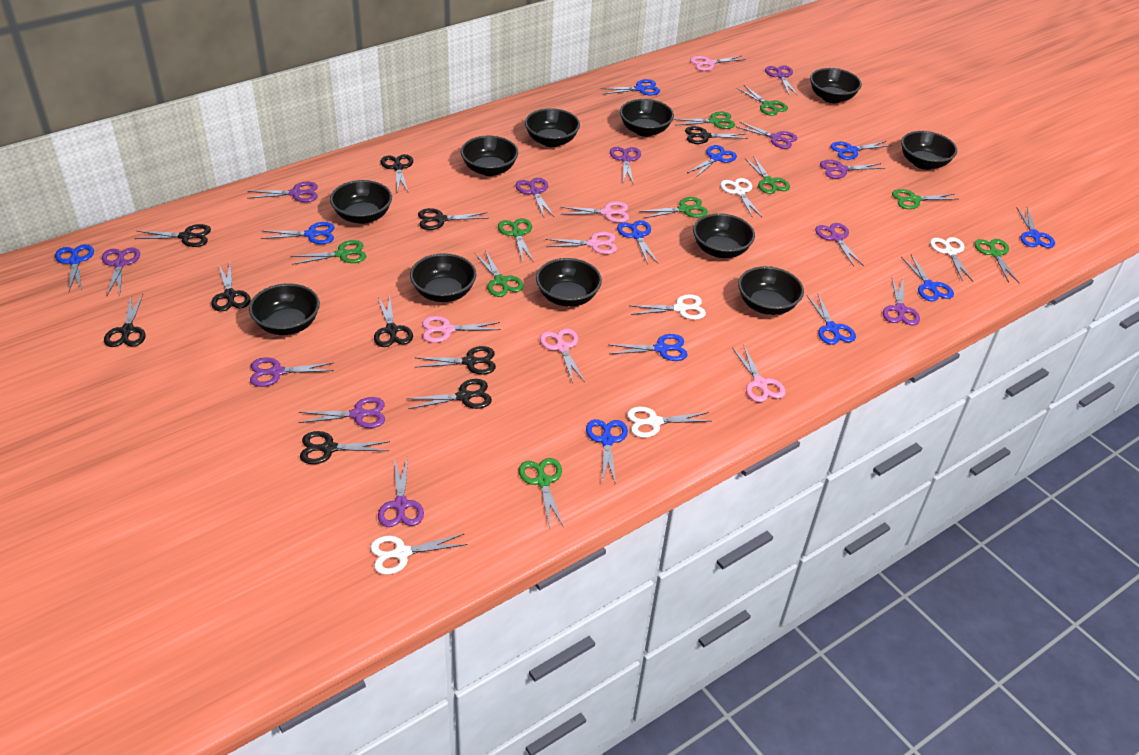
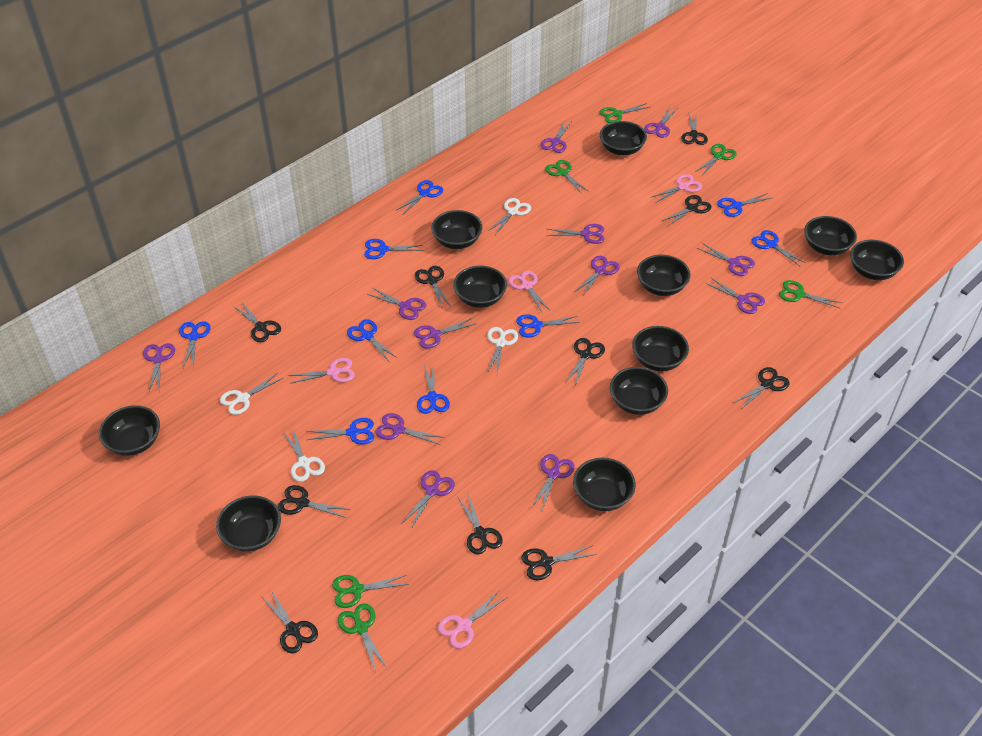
blue scissors: 11 -> 9
green scissors: 10 -> 6
pink scissors: 6 -> 4
white scissors: 5 -> 4

